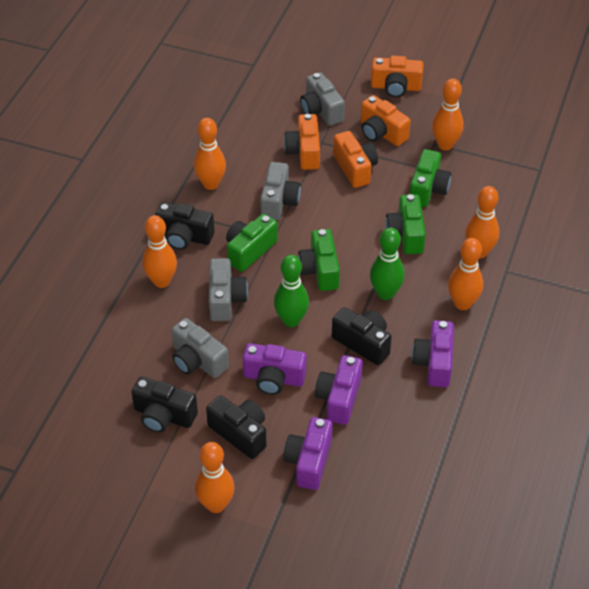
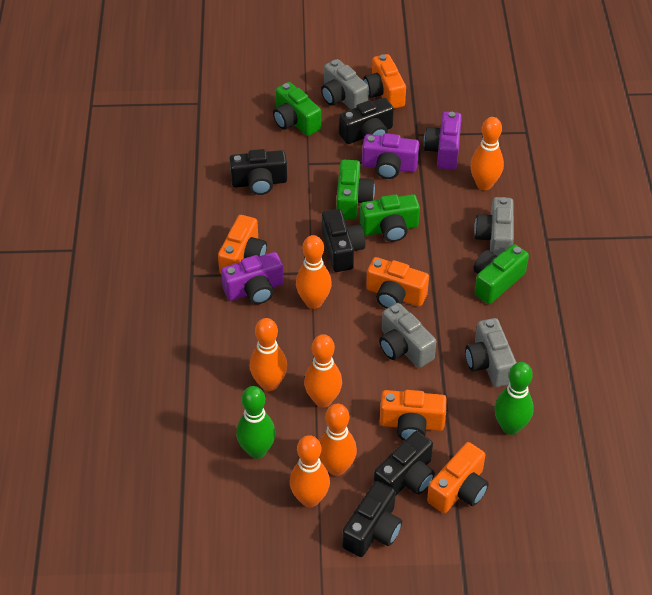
black camera: 4 -> 5
orange camera: 4 -> 5
purple camera: 4 -> 3

